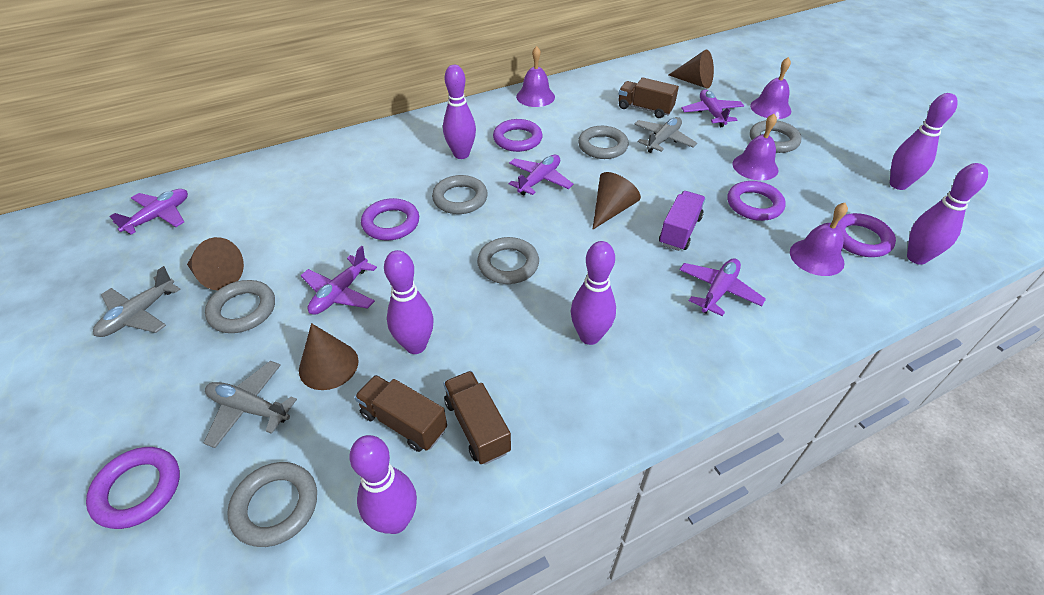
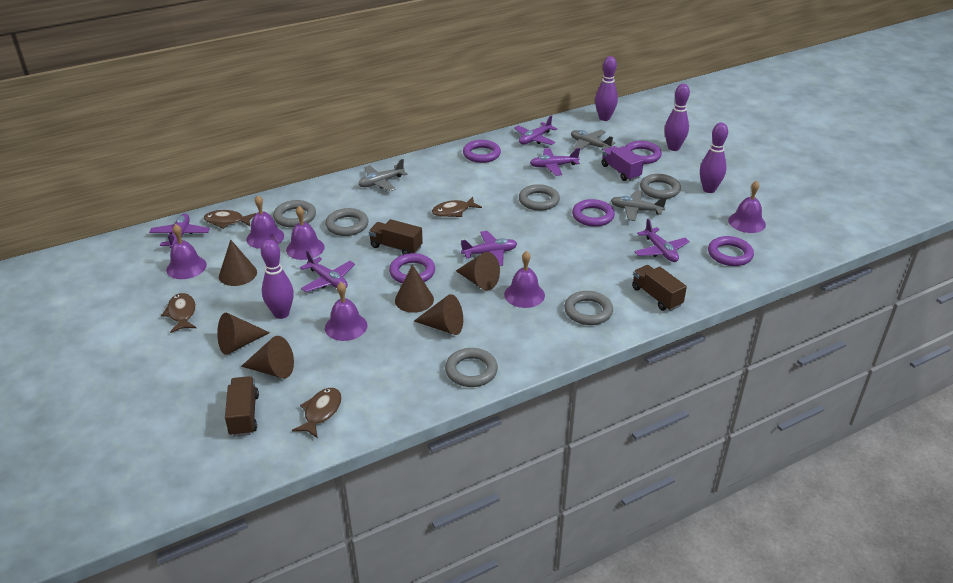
brown cone: 4 -> 6
brown fish: 0 -> 4
purple bell: 4 -> 6
purple bowling pin: 6 -> 4
purple plane: 5 -> 6

